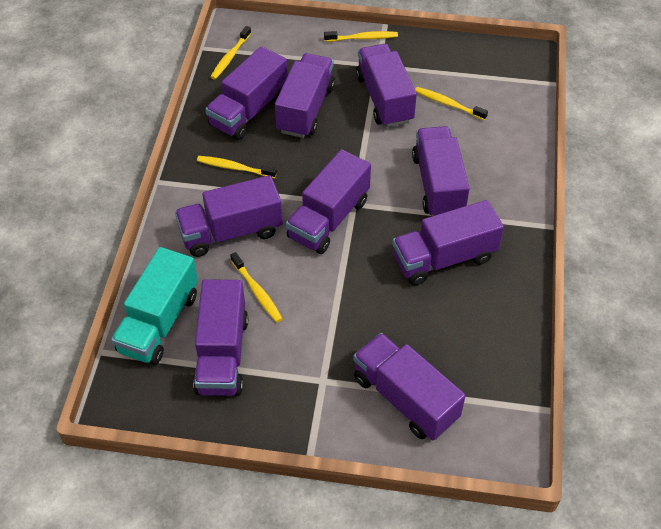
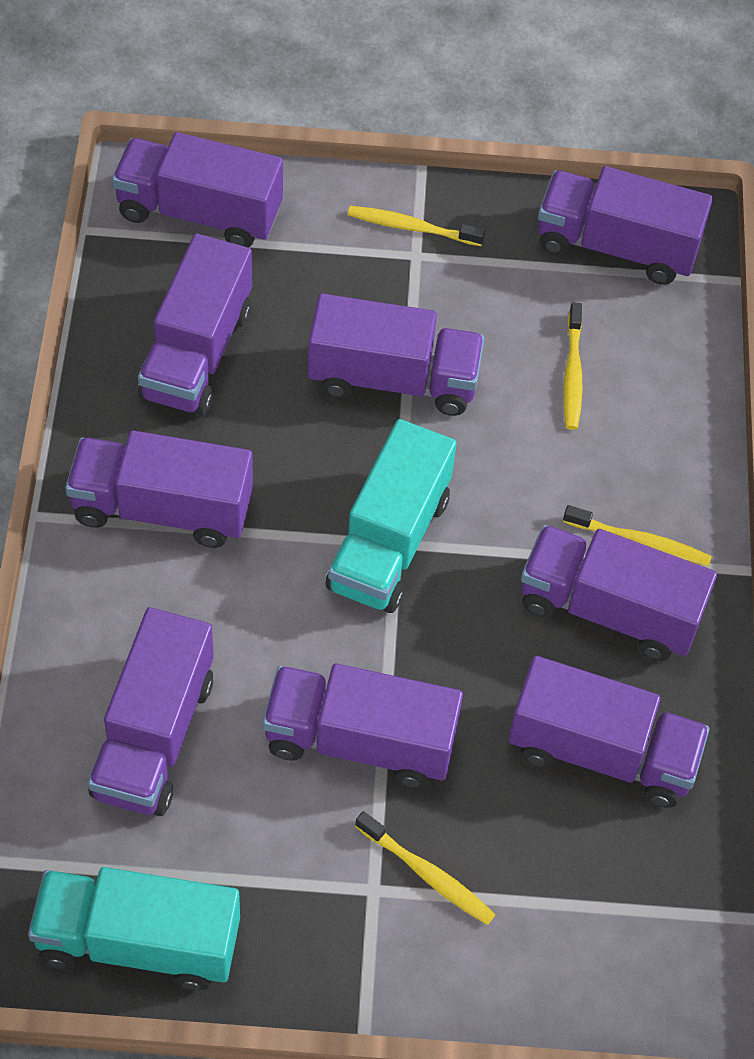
turquoise truck: 1 -> 2
yellow toothbrush: 5 -> 4

